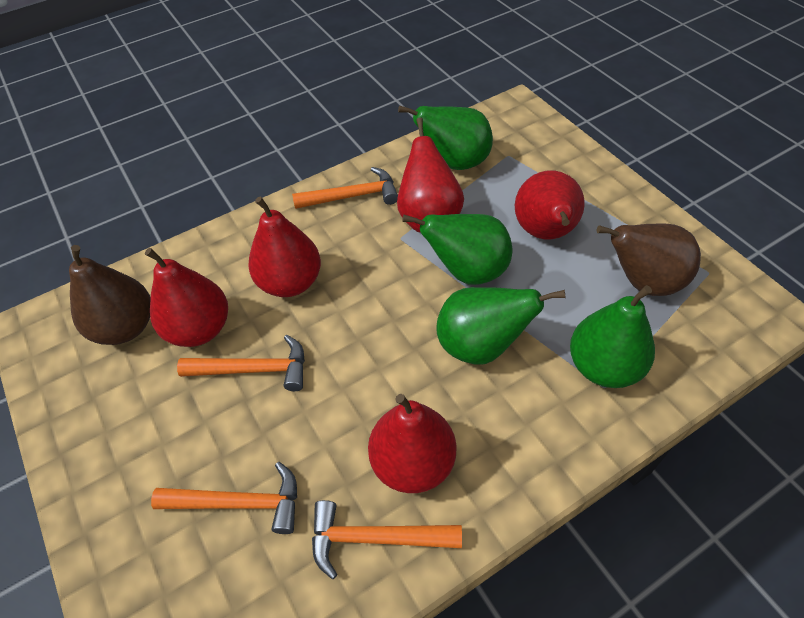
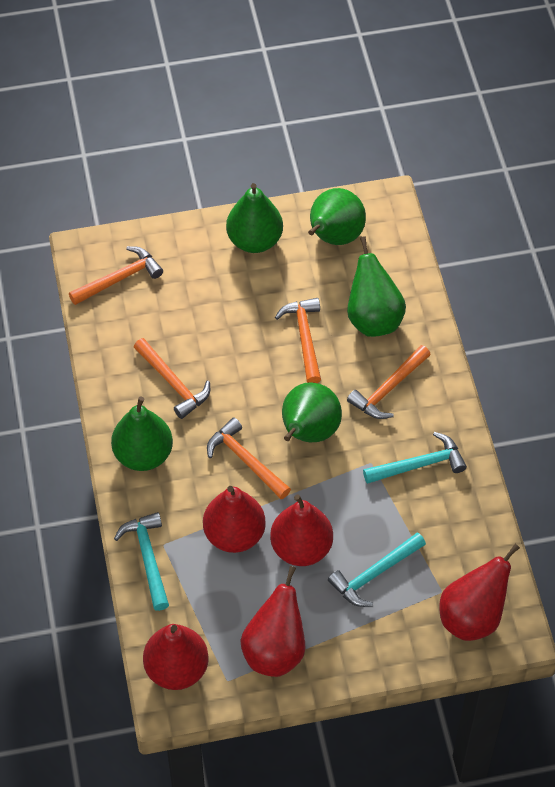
brown pear: 2 -> 0
green pear: 4 -> 5
orange hammer: 4 -> 5
turquoise hammer: 0 -> 3

